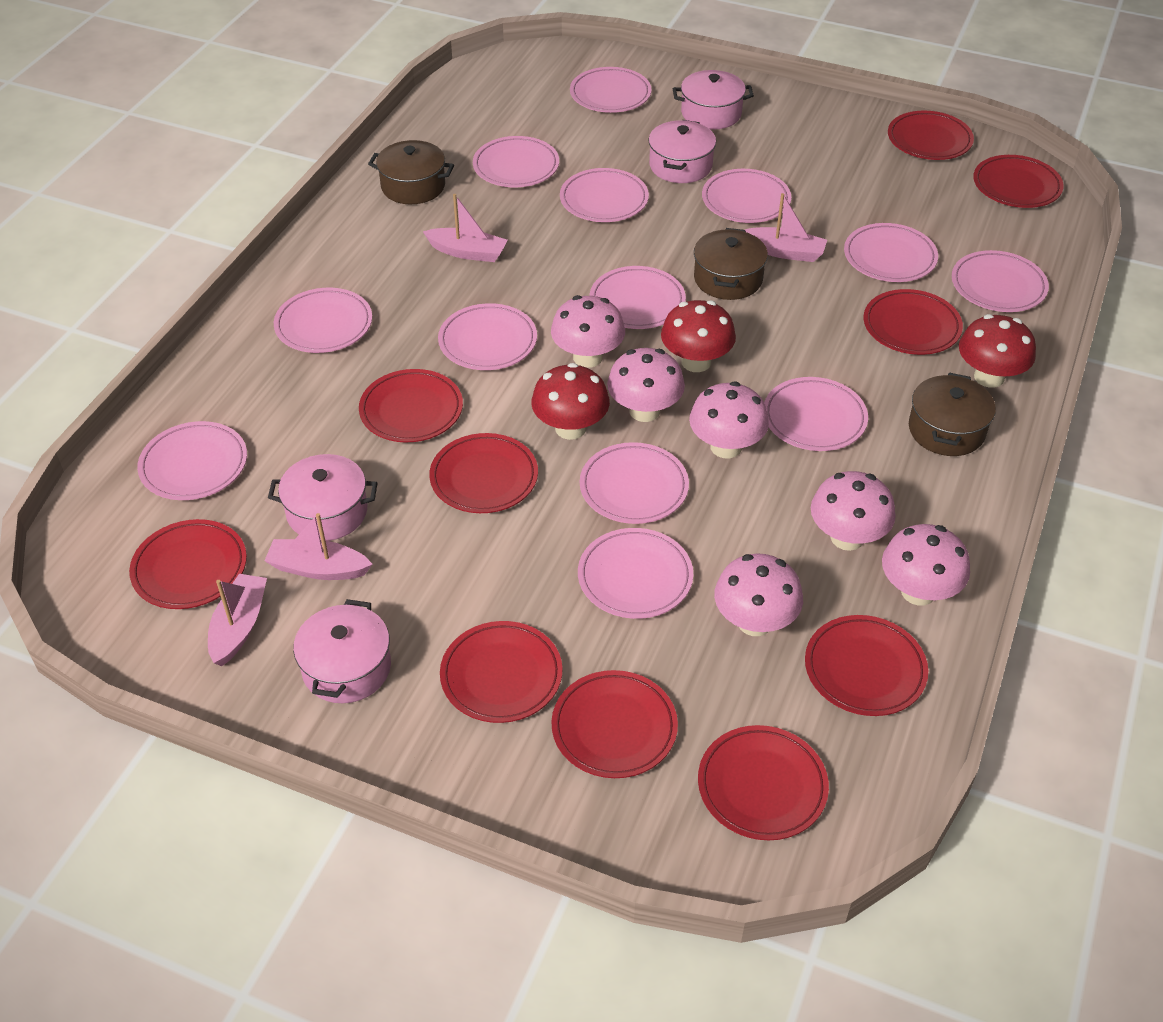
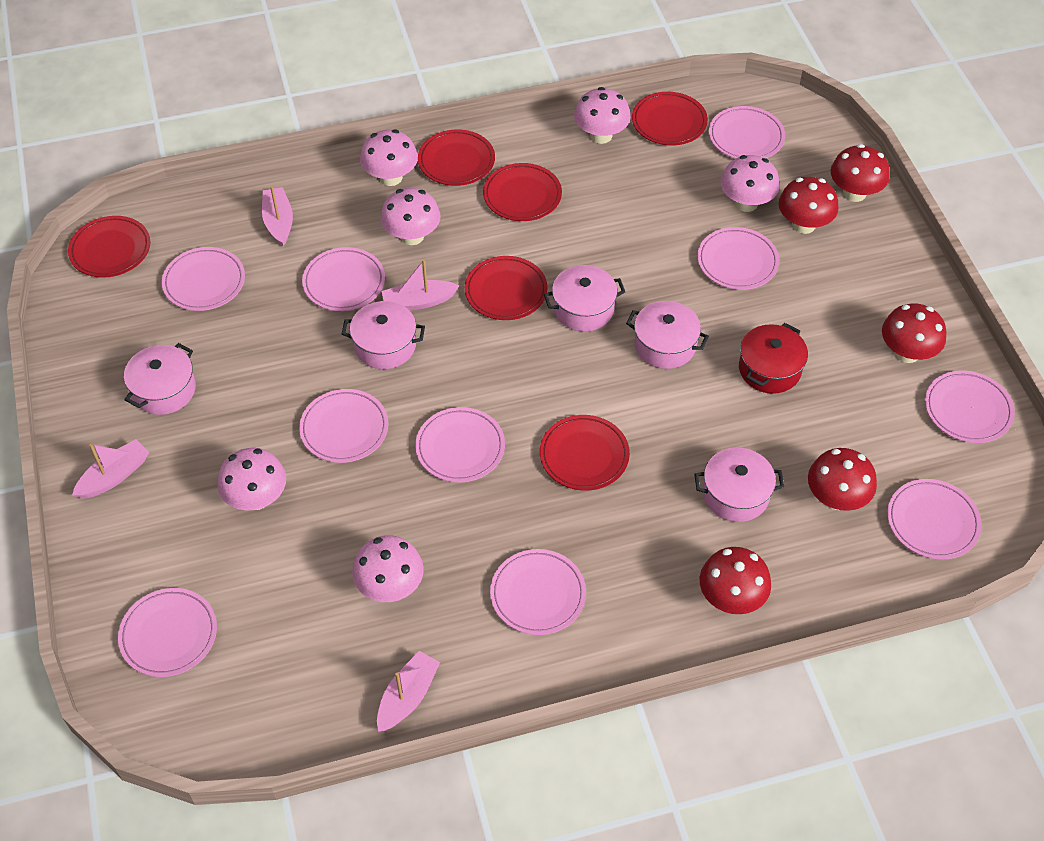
brown pot: 3 -> 0
pink plate: 13 -> 10
pink pot: 4 -> 5
red mushroom: 3 -> 5
red plate: 10 -> 6
red pot: 0 -> 1

